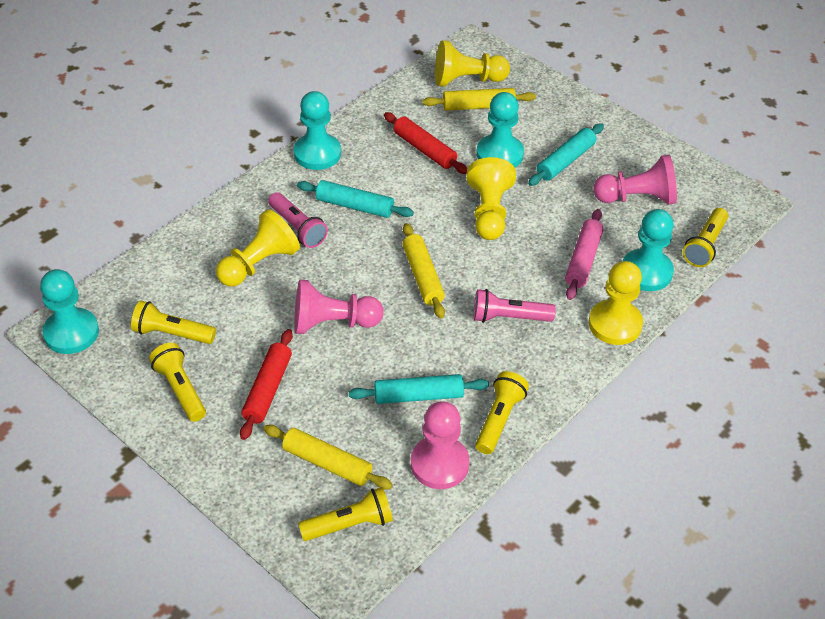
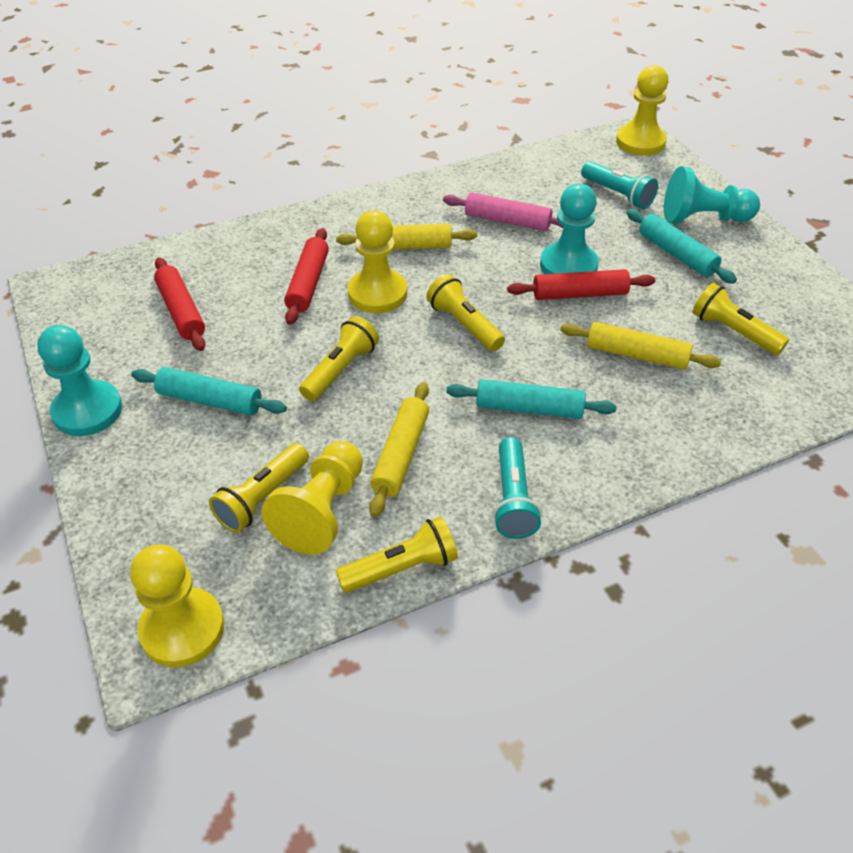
pink flashlight: 2 -> 0
pink pawn: 3 -> 0
red rolling pin: 2 -> 3
turquoise flashlight: 0 -> 2
turquoise pawn: 4 -> 3

